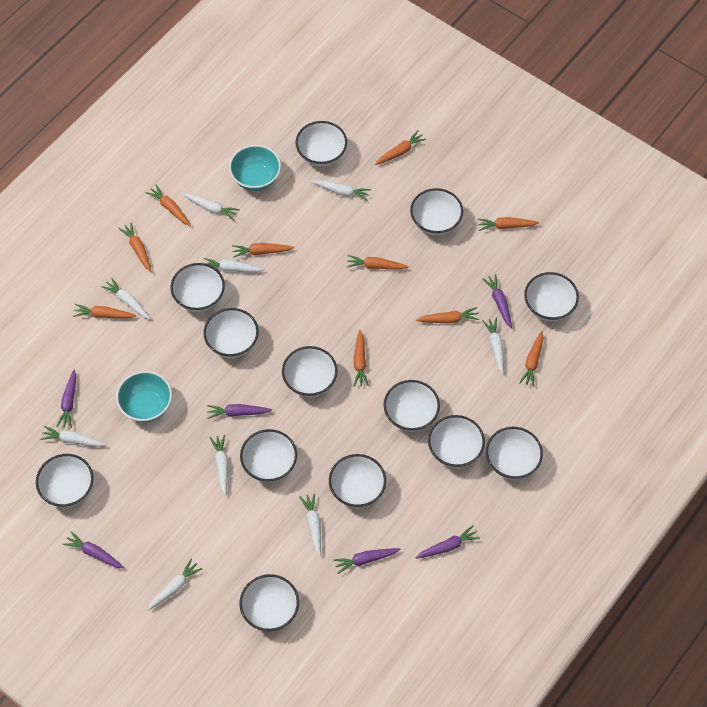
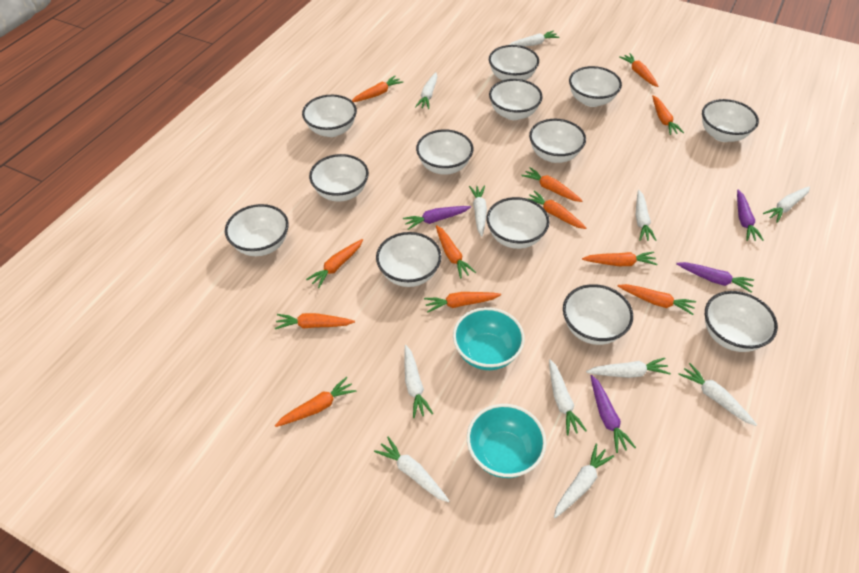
orange carrot: 10 -> 12
purple carrot: 6 -> 4
white carrot: 9 -> 11

